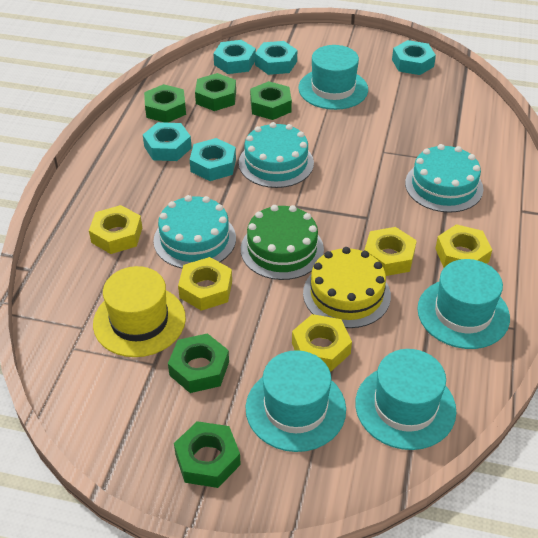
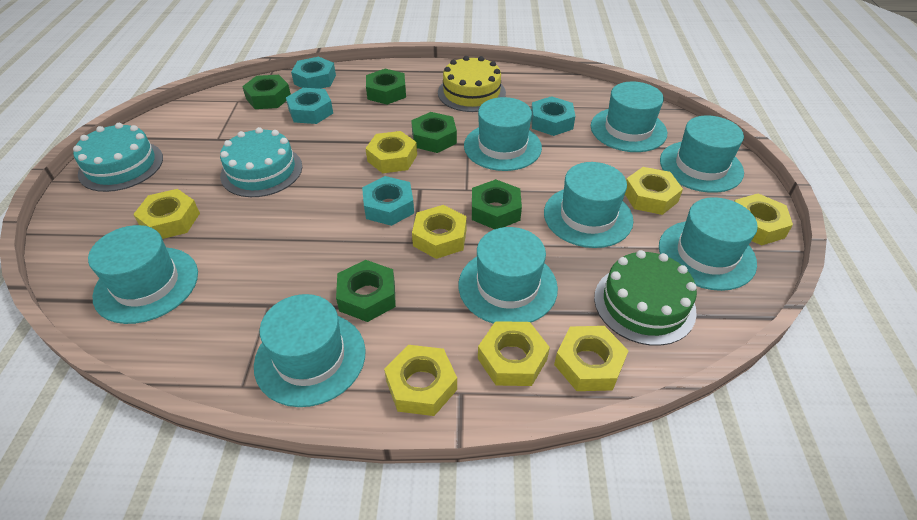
turquoise cake: 3 -> 2
turquoise hat: 4 -> 8
turquoise nut: 5 -> 4
yellow hat: 1 -> 0
yellow nut: 5 -> 8

